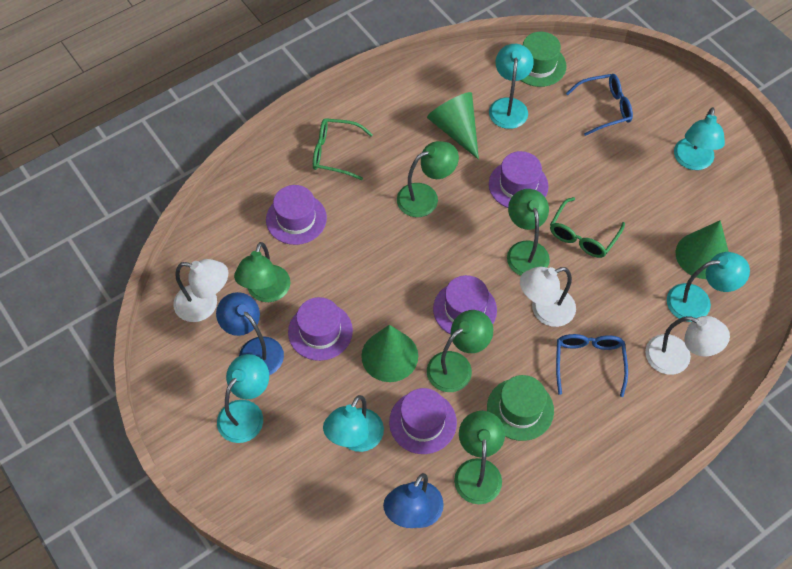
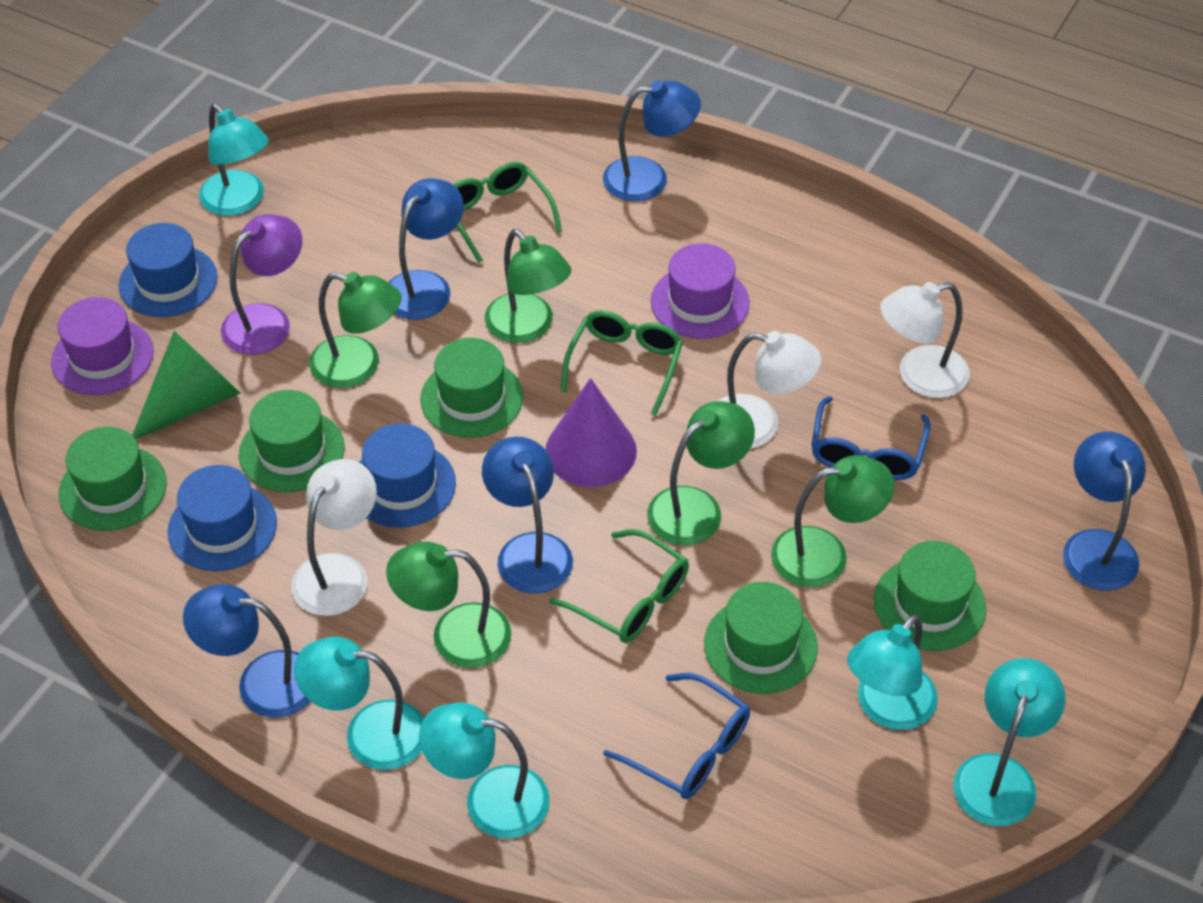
blue hat: 0 -> 3
blue lamp: 2 -> 5
green cone: 3 -> 1
green glasses: 2 -> 3
green hat: 2 -> 5
purple cone: 0 -> 1
purple hat: 5 -> 2
purple lamp: 0 -> 1

